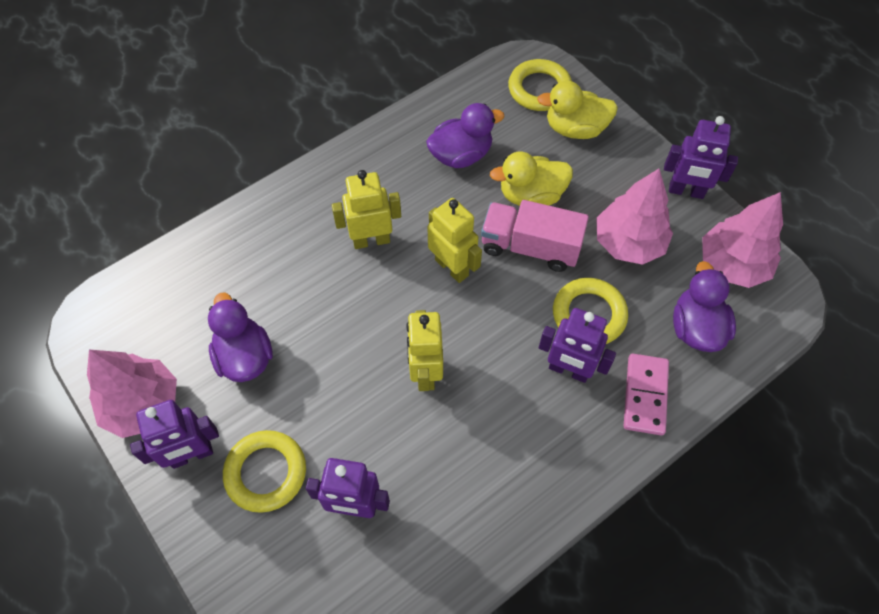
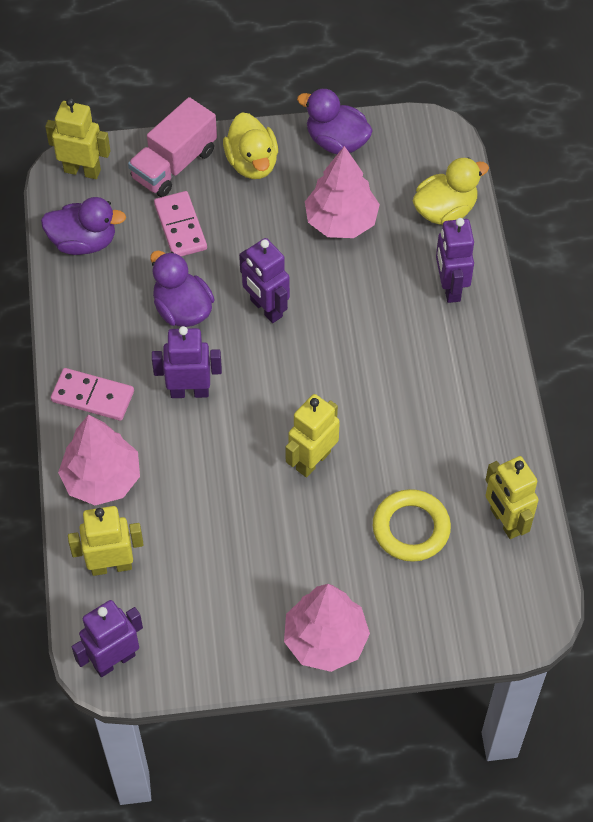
pink domino: 1 -> 2
yellow ring: 3 -> 1
yellow robot: 3 -> 4

